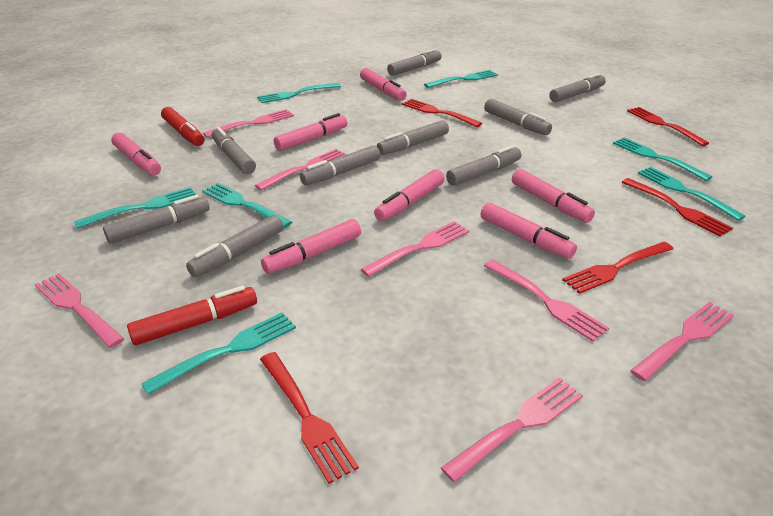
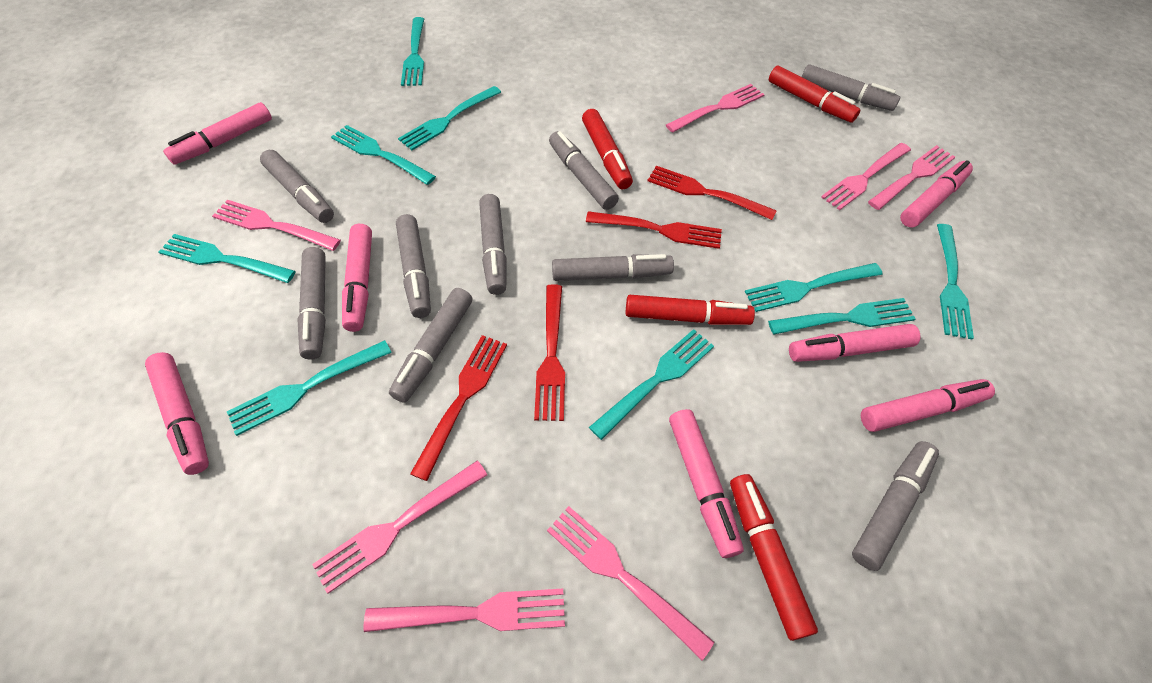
red fork: 5 -> 4
red marker: 2 -> 4
turquoise fork: 7 -> 9

